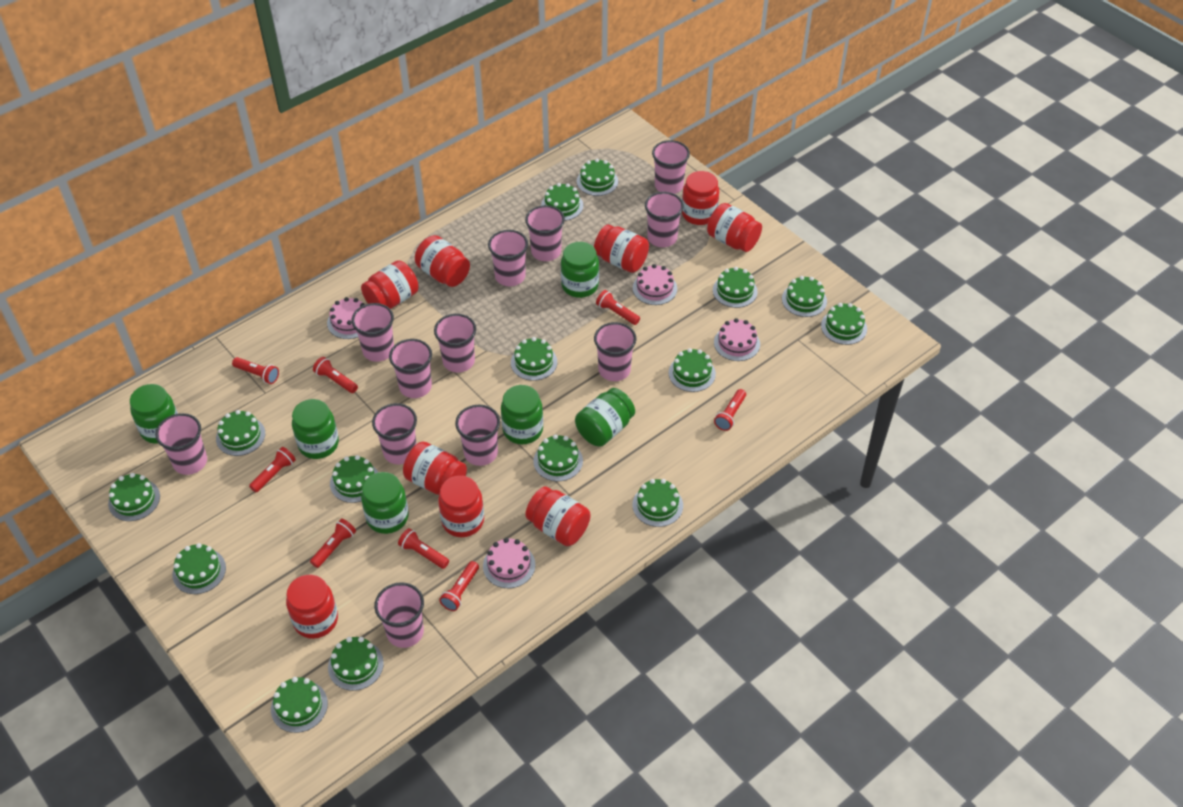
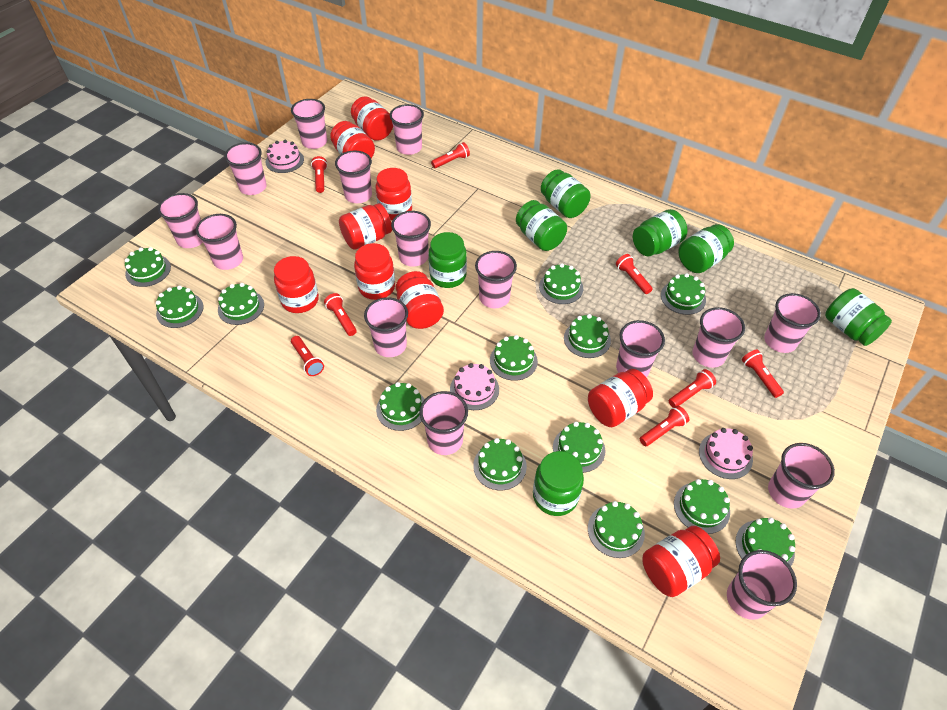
green cake: 15 -> 13
green jar: 6 -> 7
pink cake: 4 -> 3
pink cup: 12 -> 15

